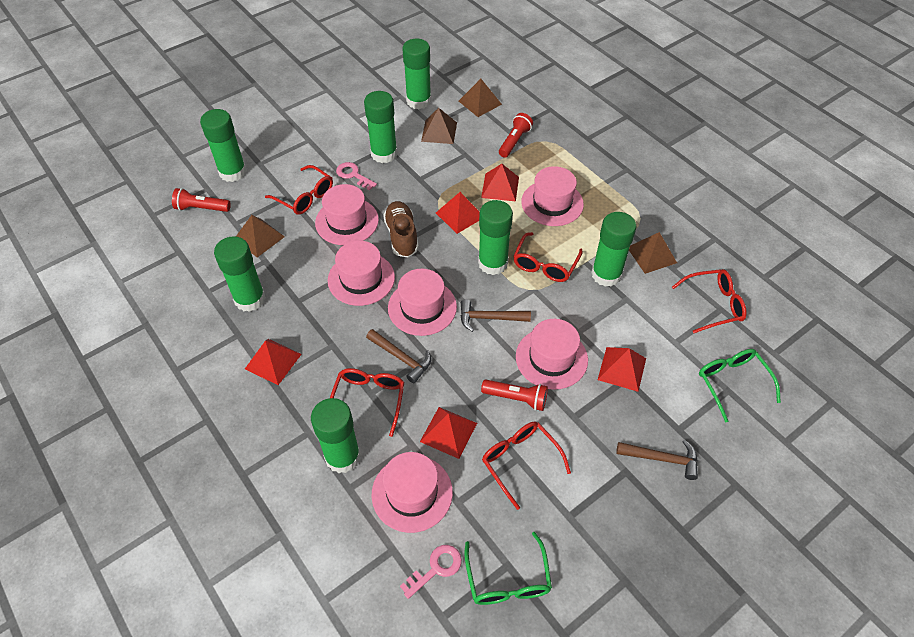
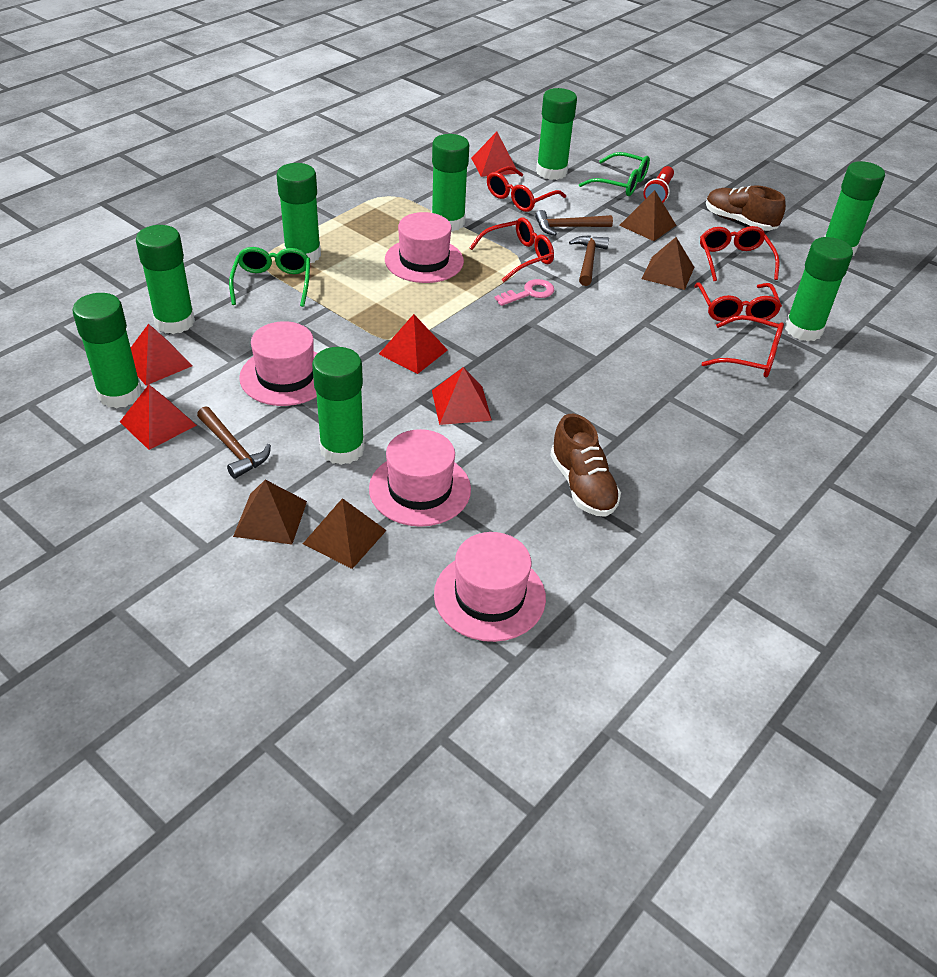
brown shoe: 1 -> 2
green glue stick: 7 -> 8
pink hat: 6 -> 4
pink key: 2 -> 1
red flashlight: 3 -> 1

